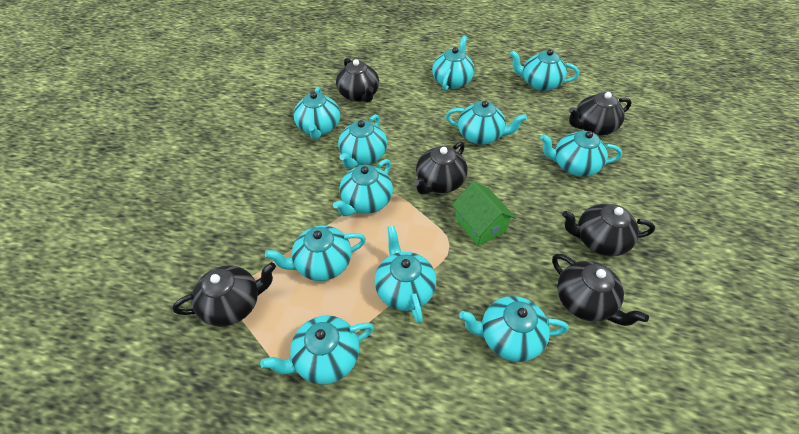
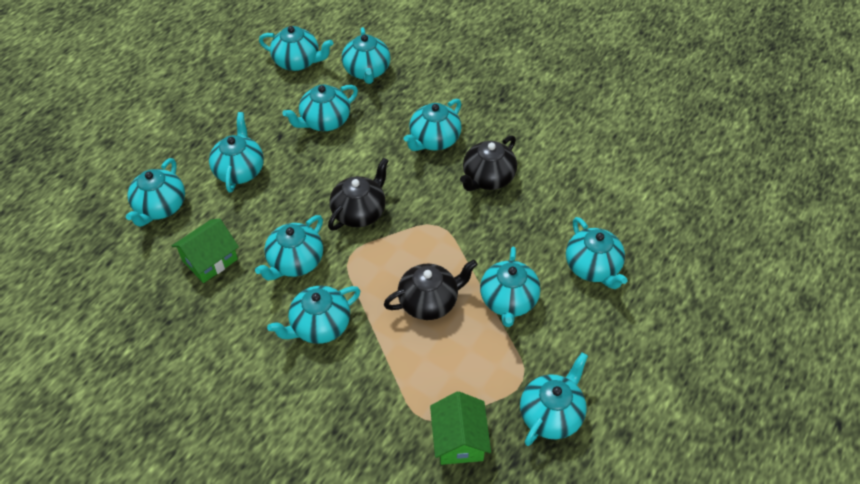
black teapot: 6 -> 3
green house: 1 -> 2

